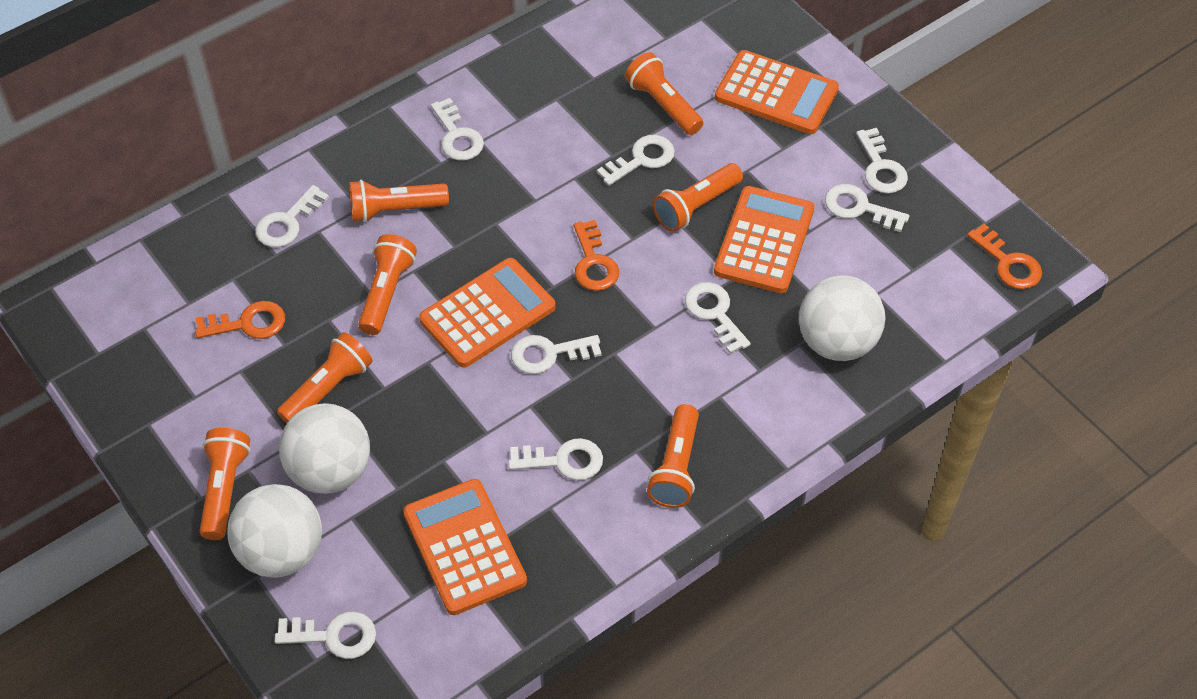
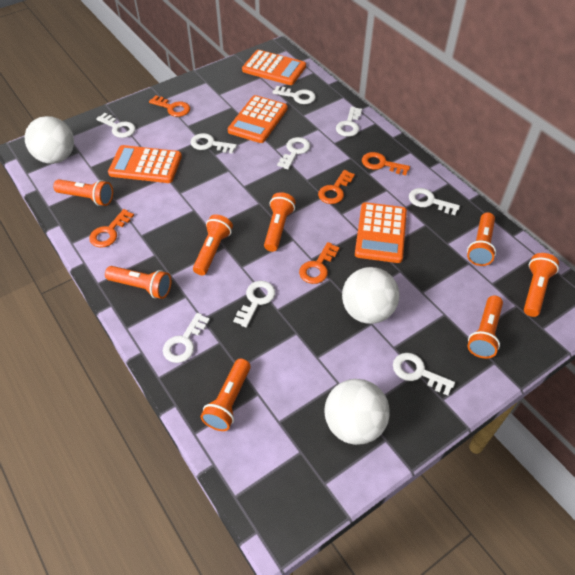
orange flashlight: 7 -> 8
orange key: 3 -> 5

